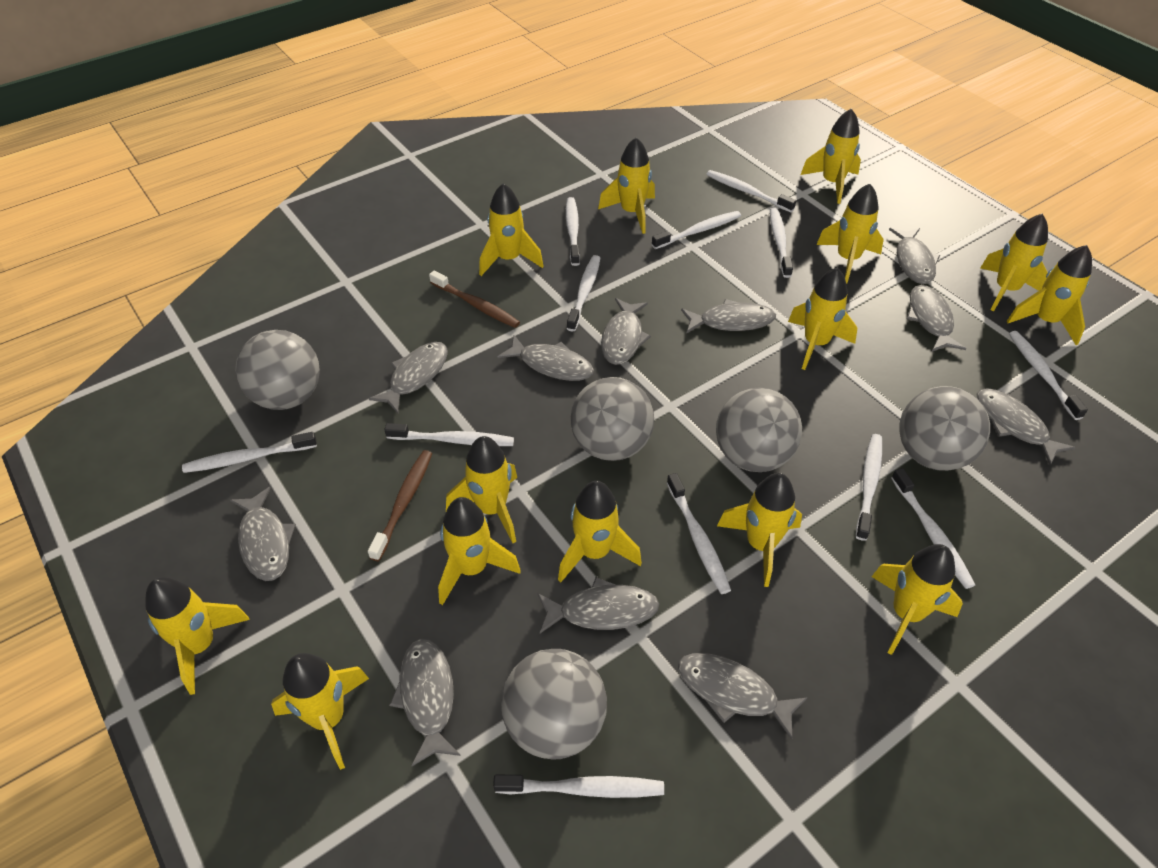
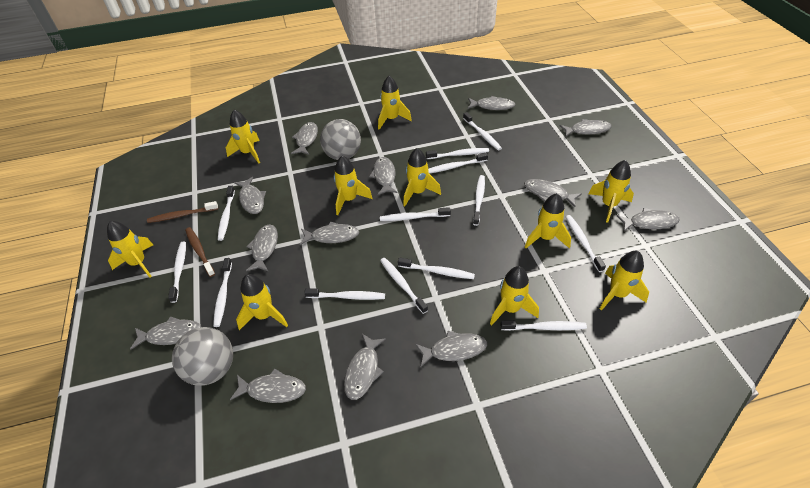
grey ball: 5 -> 2
grey fish: 11 -> 13
white toothbrush: 12 -> 13
yellow rocket: 14 -> 10

